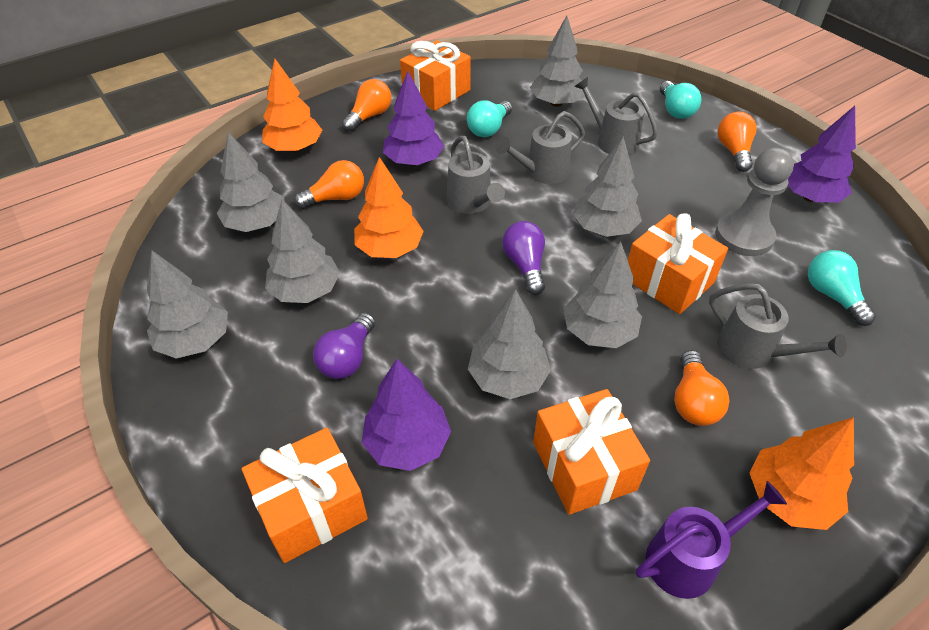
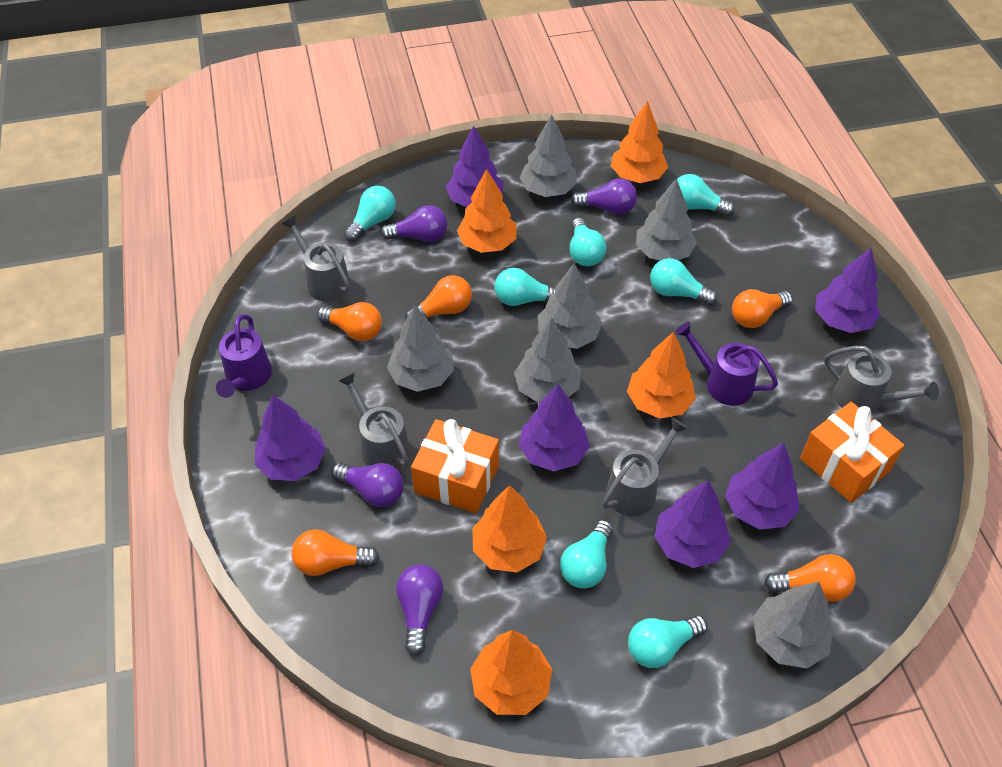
grey pawn: 1 -> 0
grey tree: 7 -> 6
orange gift: 4 -> 2
orange light bulb: 4 -> 5
orange tree: 3 -> 5
purple light bulb: 2 -> 4
purple tree: 3 -> 6
purple watering can: 1 -> 2
turquoise light bulb: 3 -> 7

